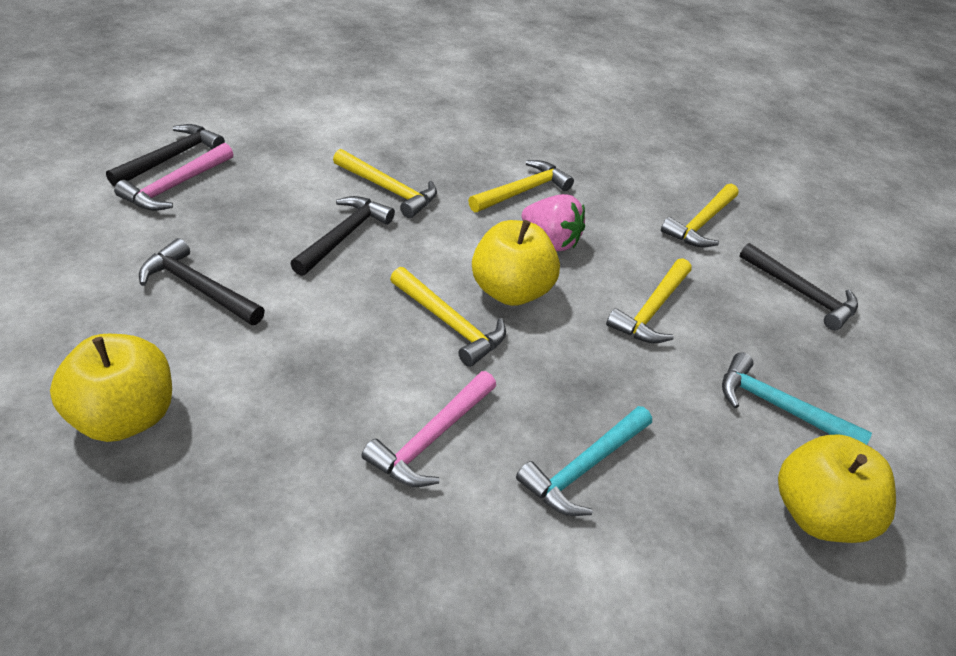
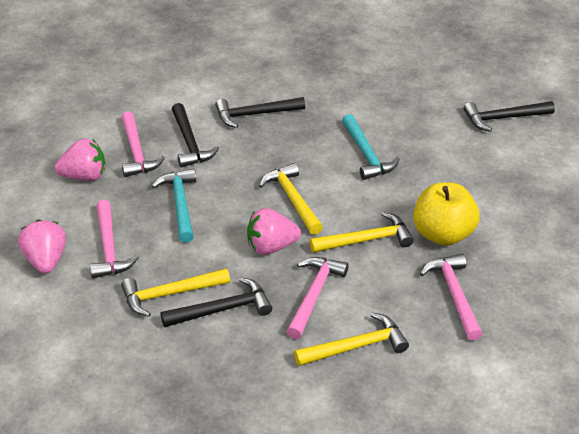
pink hammer: 2 -> 4
pink strawberry: 1 -> 3
yellow apple: 3 -> 1
yellow hammer: 5 -> 4

